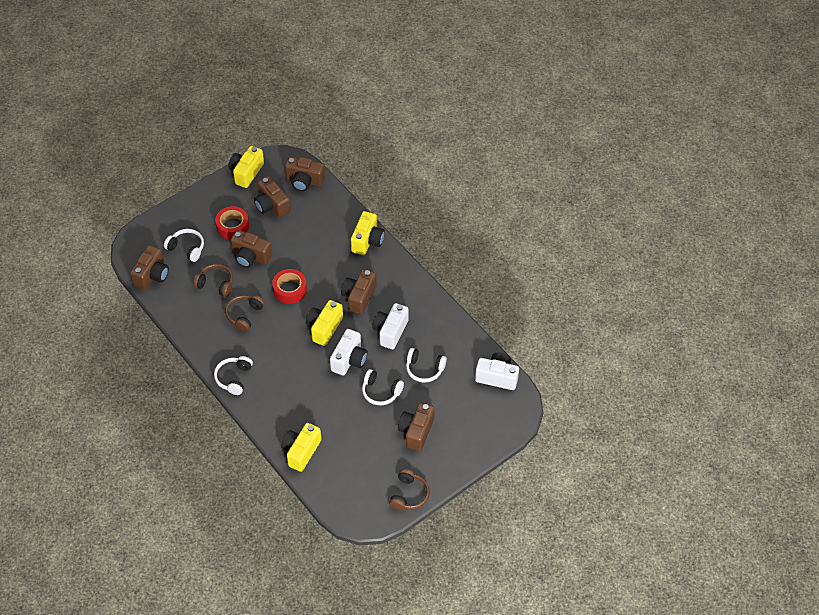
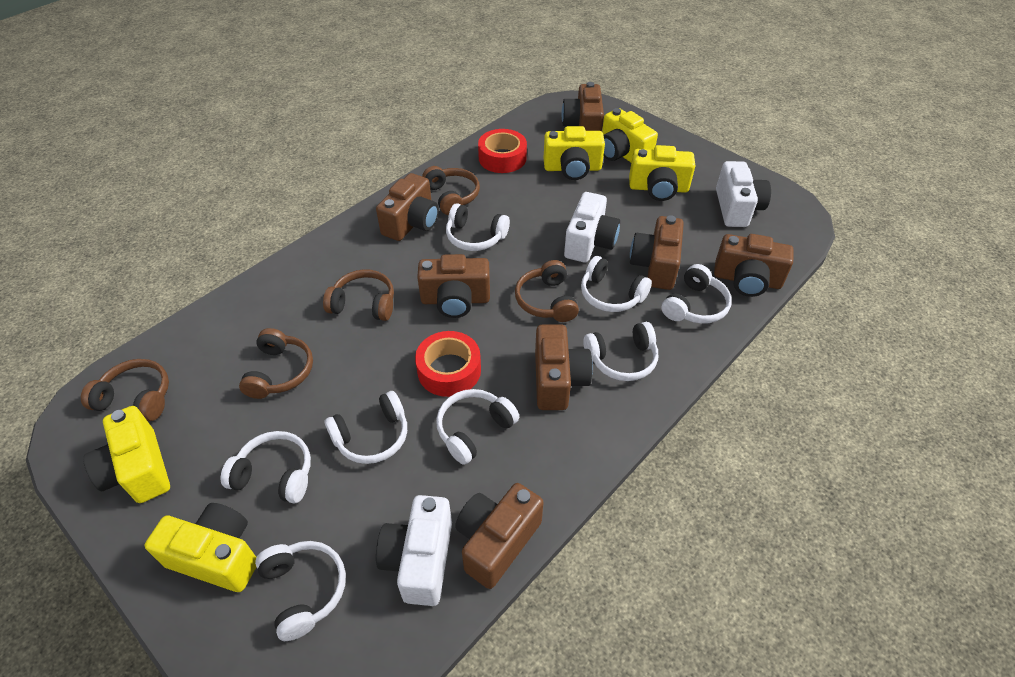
brown camera: 6 -> 7
brown headphones: 3 -> 5
white headphones: 4 -> 8
yellow camera: 4 -> 5

